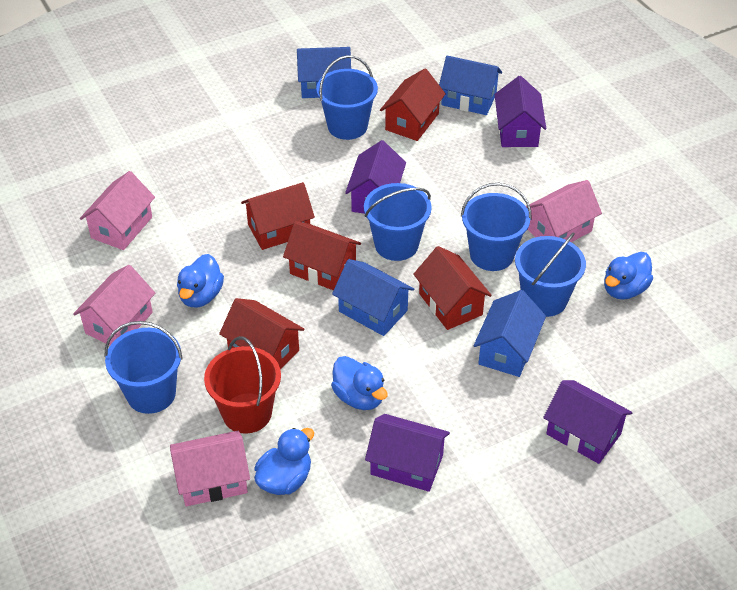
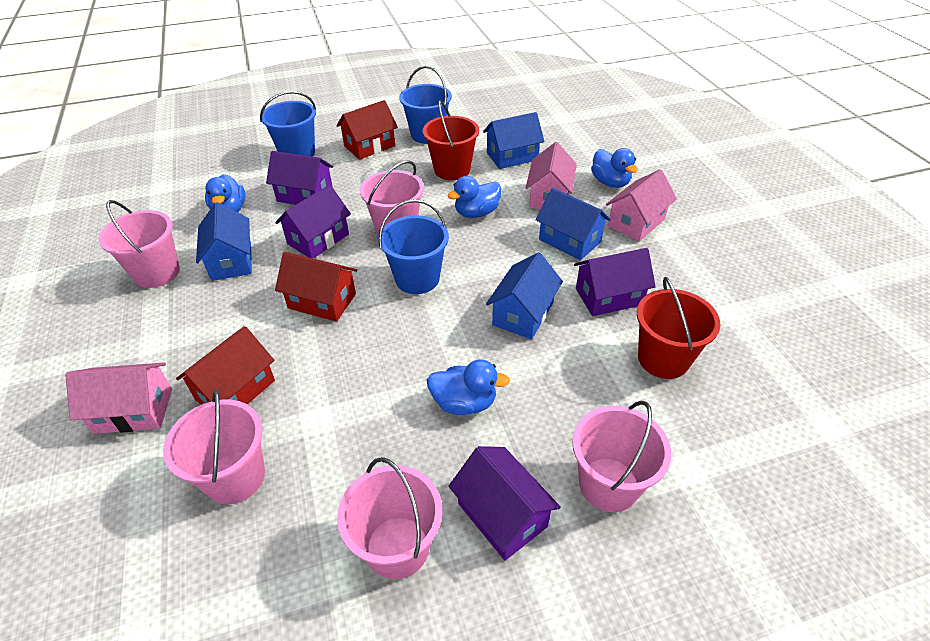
blue bucket: 5 -> 3
pink bucket: 0 -> 5
pink house: 4 -> 3
red bucket: 1 -> 2
red house: 5 -> 3

